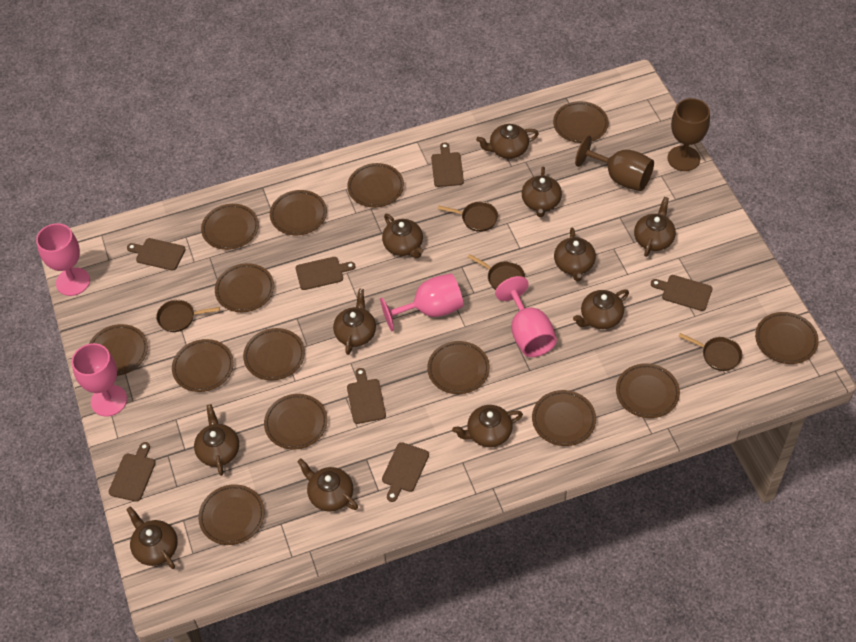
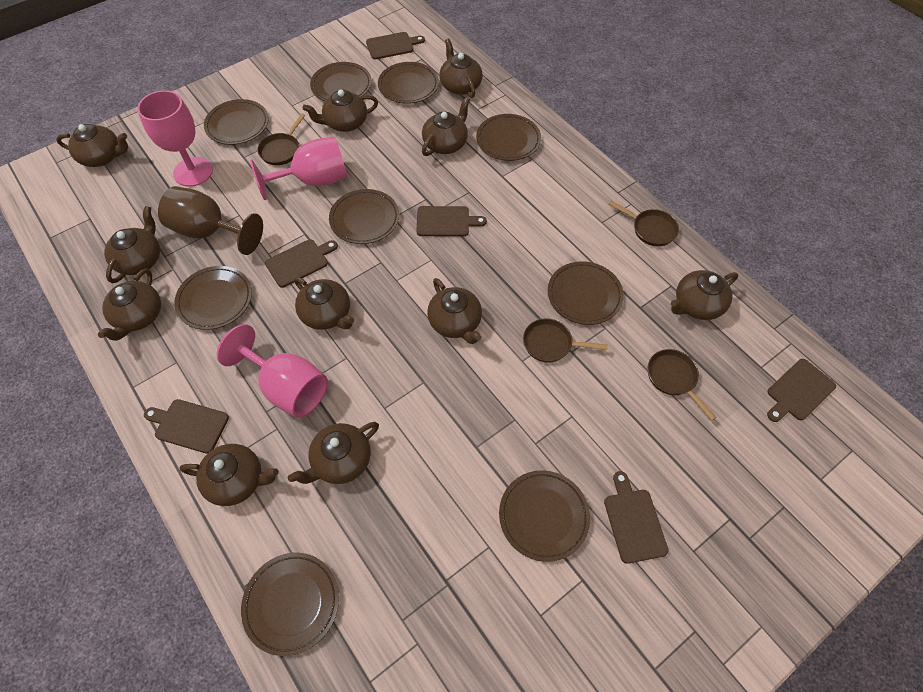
brown cutting board: 7 -> 6
brown goblet: 2 -> 1
brown plate: 14 -> 9
pink goblet: 4 -> 3

